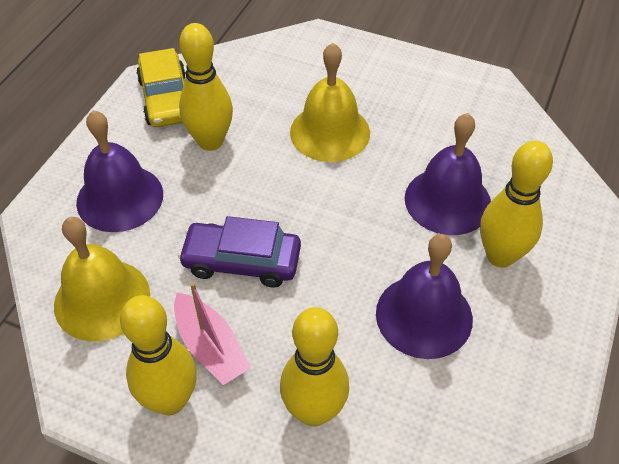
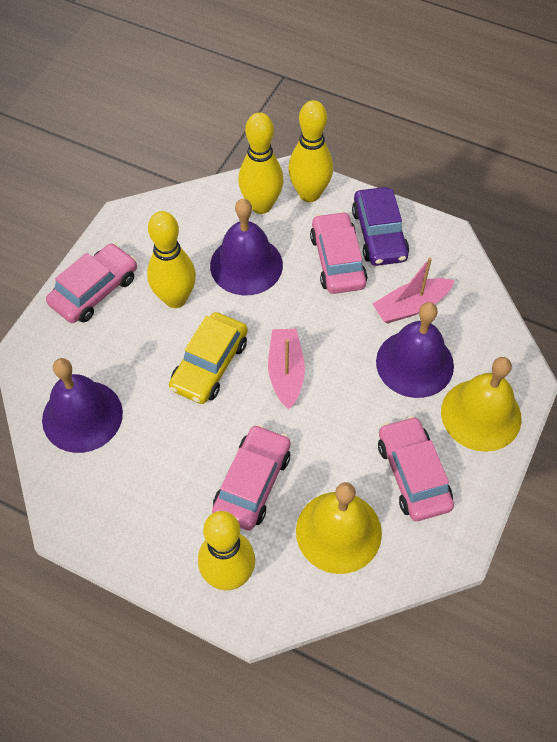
pink boat: 1 -> 2
pink car: 0 -> 4

